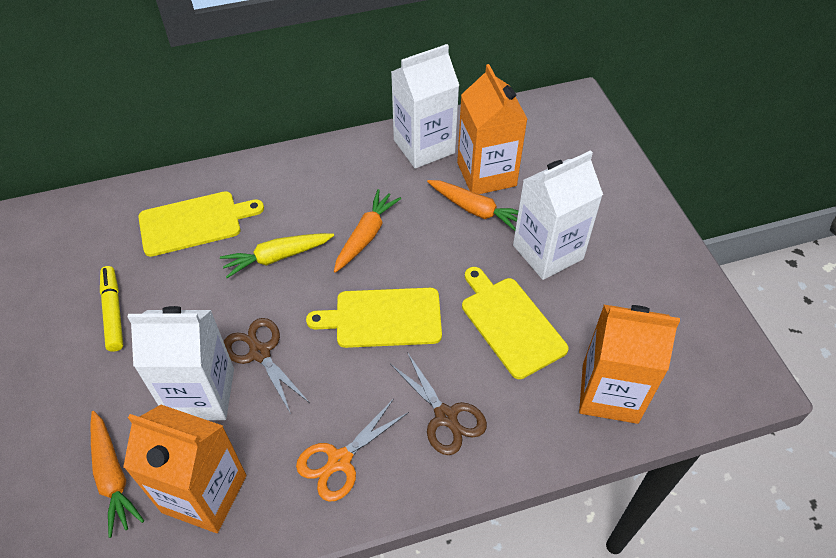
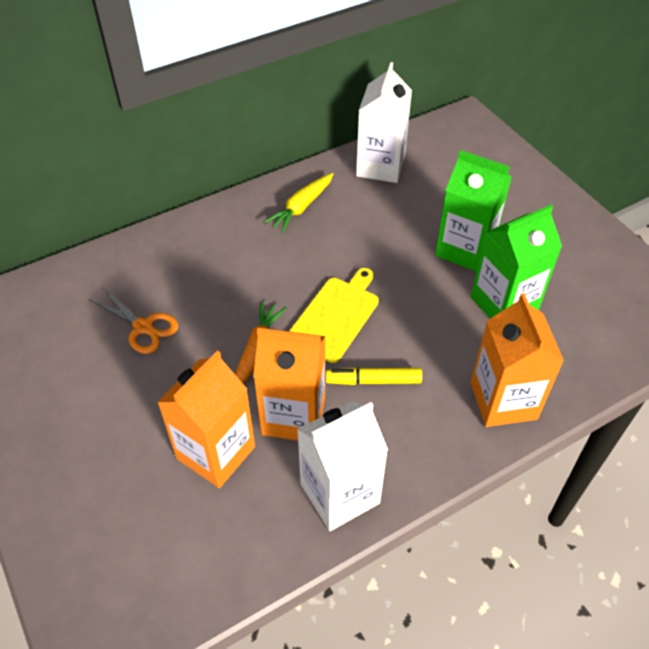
brown scissors: 2 -> 0
green carton: 0 -> 2
orange carrot: 3 -> 1
white carton: 3 -> 2
yellow cutting board: 3 -> 1

